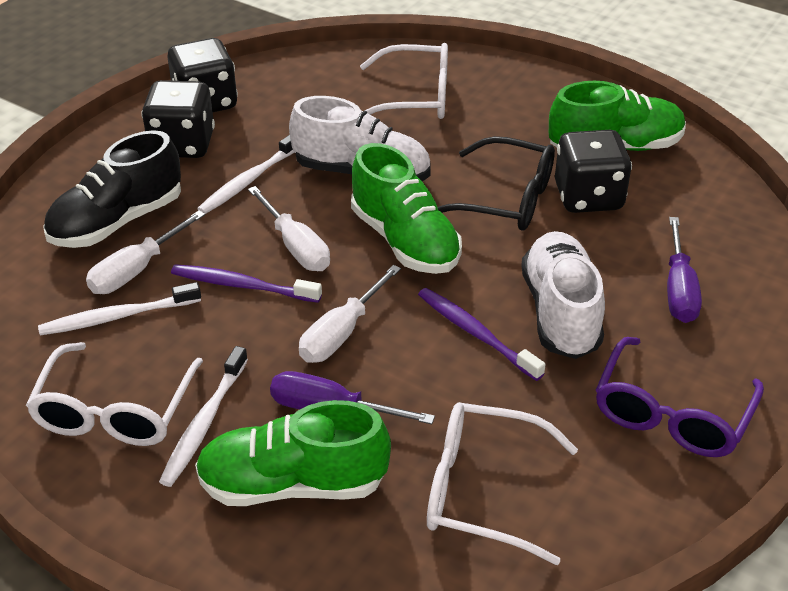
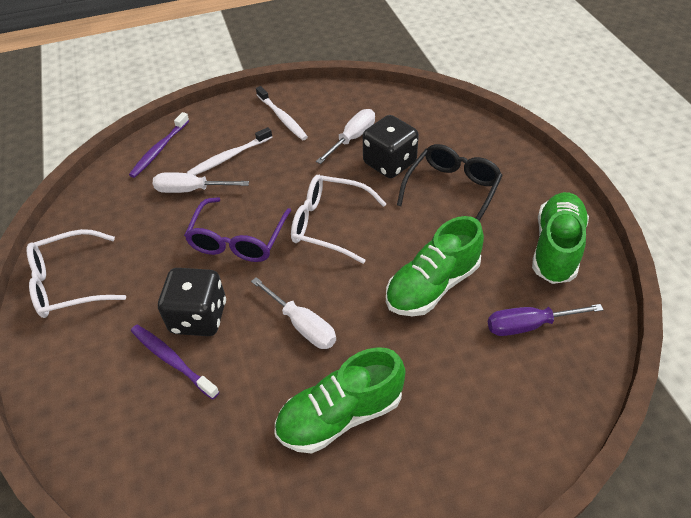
black dice: 3 -> 2
black shoe: 1 -> 0
purple screwdriver: 2 -> 1
white glasses: 3 -> 2
white shoe: 2 -> 0
white toothbrush: 3 -> 2

